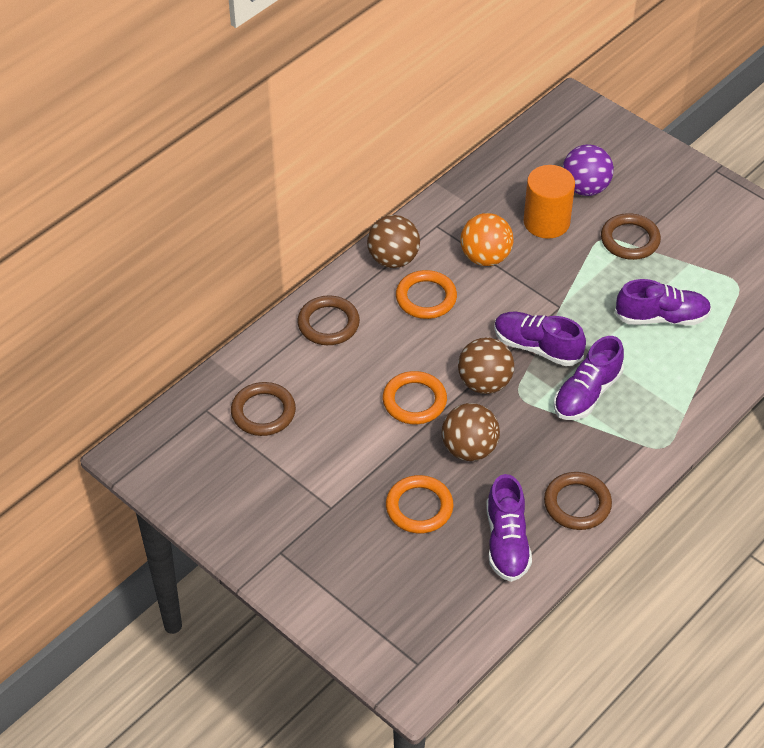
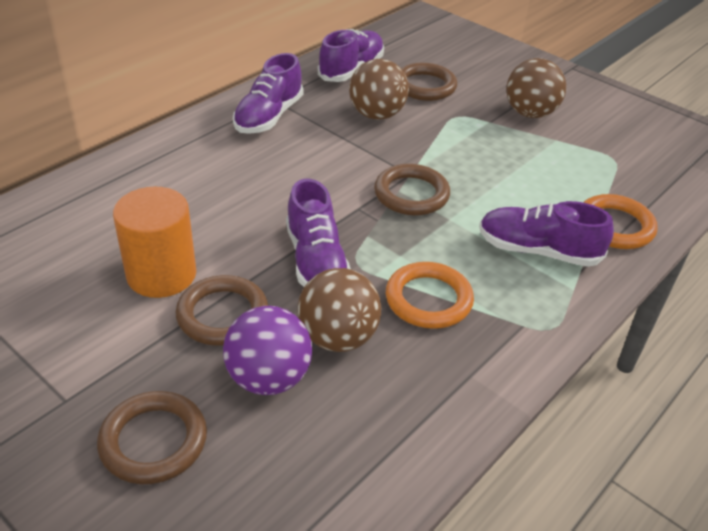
orange ball: 1 -> 0
orange ring: 3 -> 2

